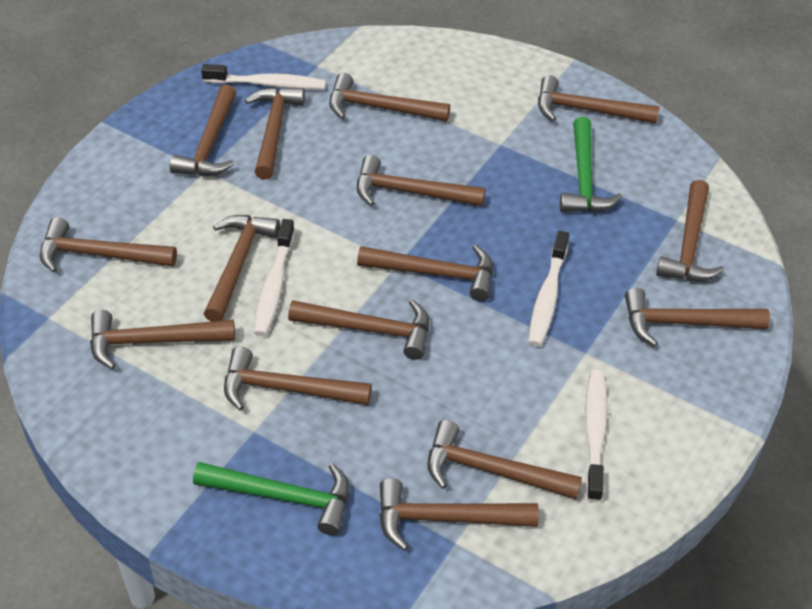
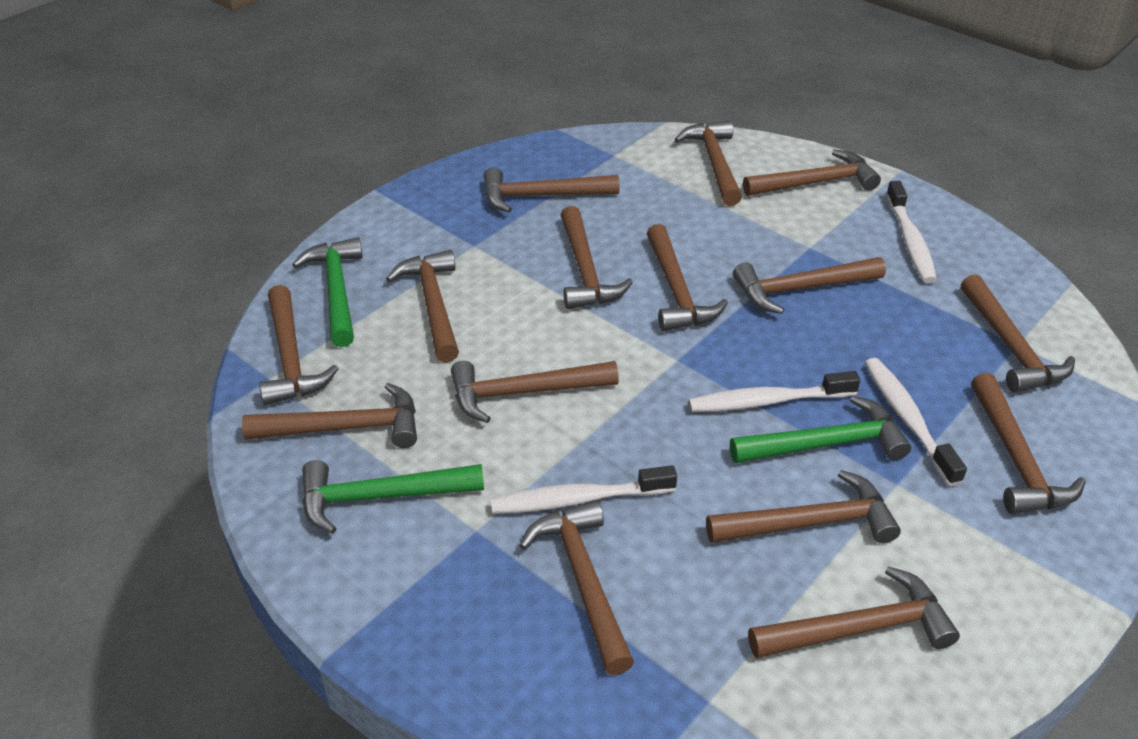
green hammer: 2 -> 3

